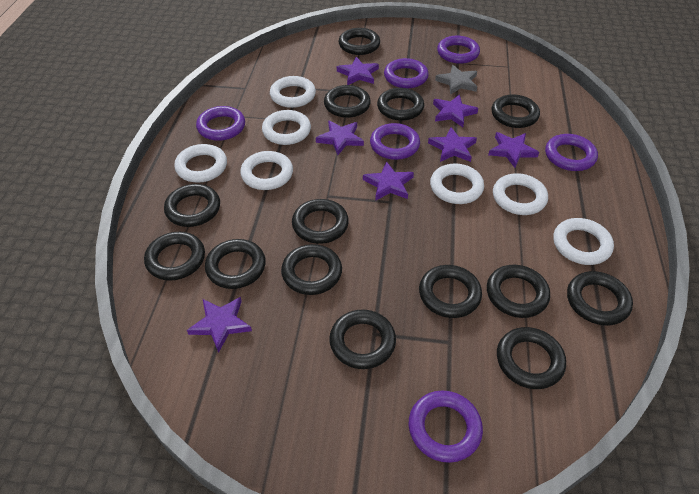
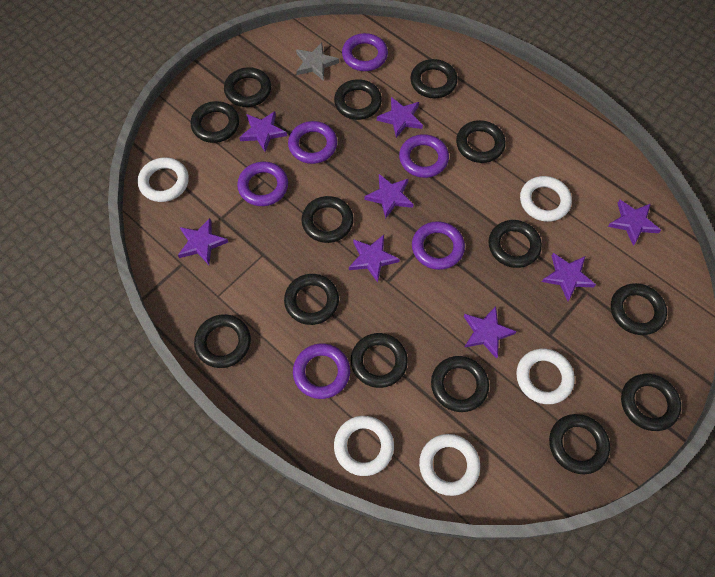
purple star: 7 -> 8
white ring: 7 -> 5

